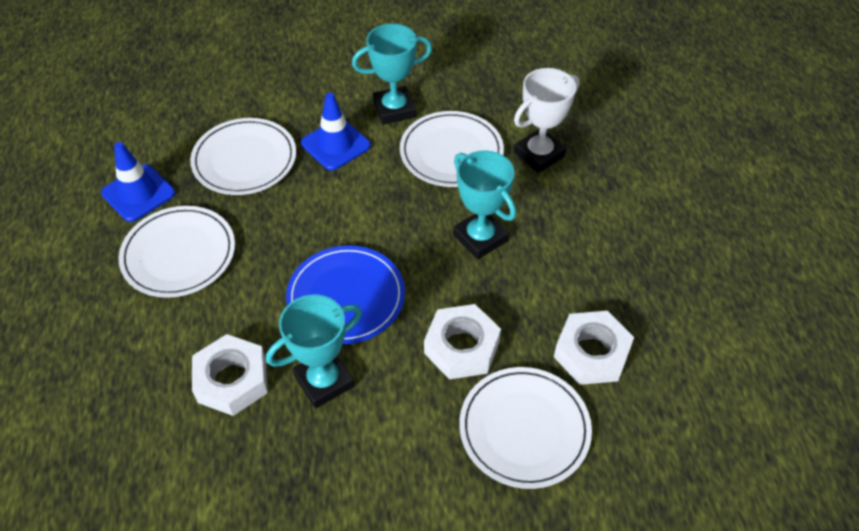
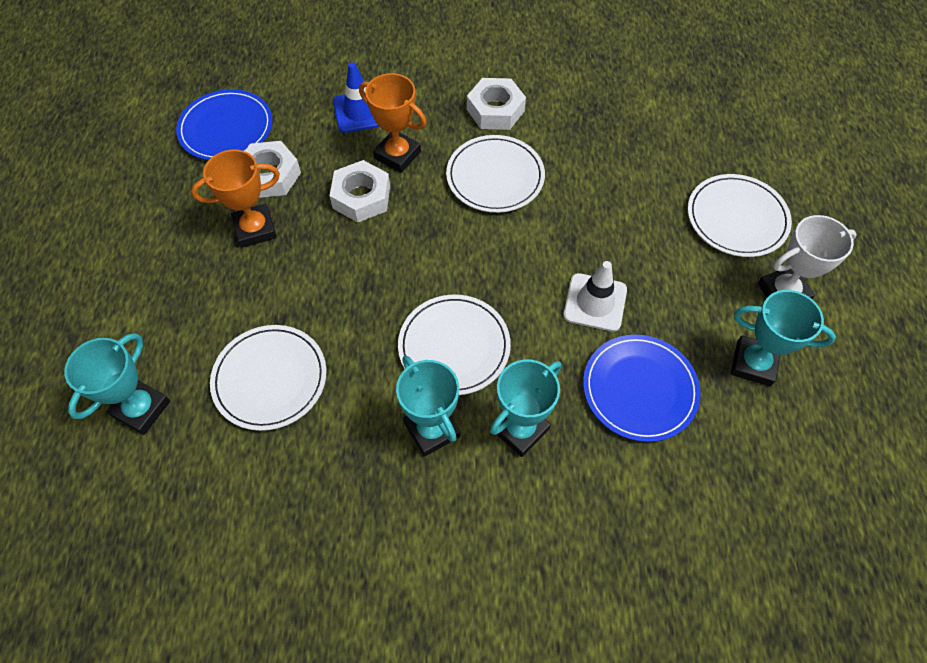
blue plate: 1 -> 2
blue traffic cone: 2 -> 1
orange trophy: 0 -> 2
turquoise trophy: 3 -> 4
white traffic cone: 0 -> 1

